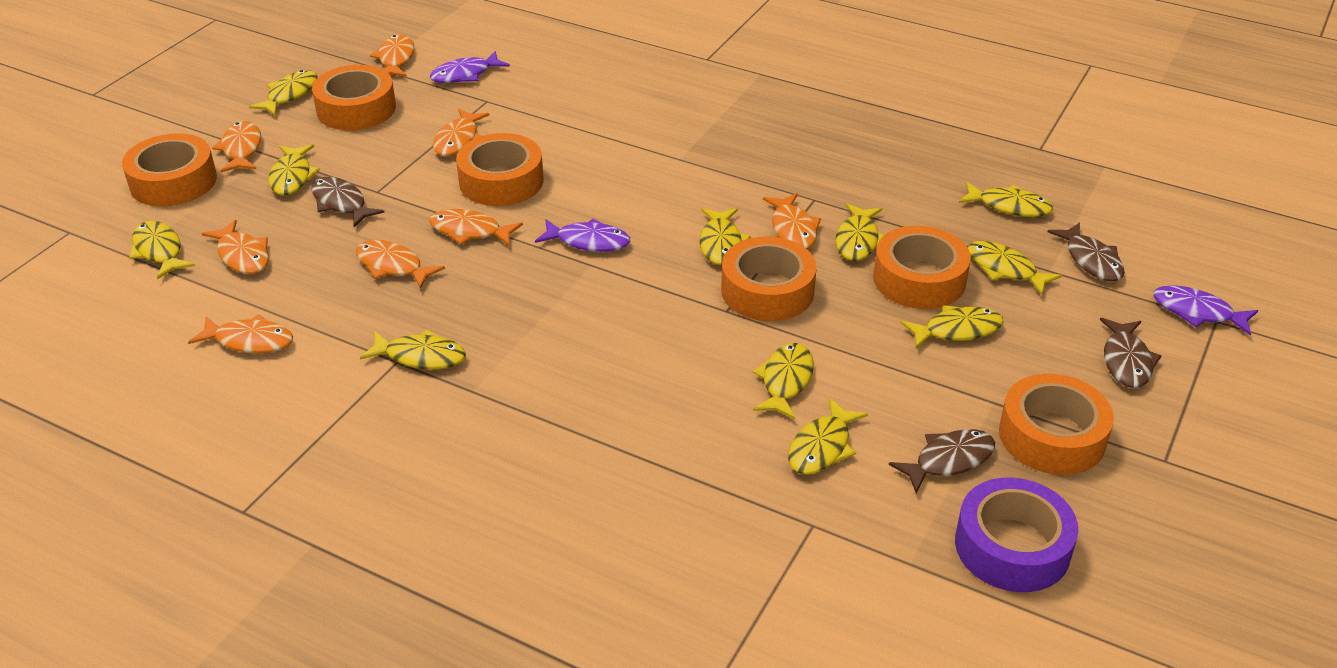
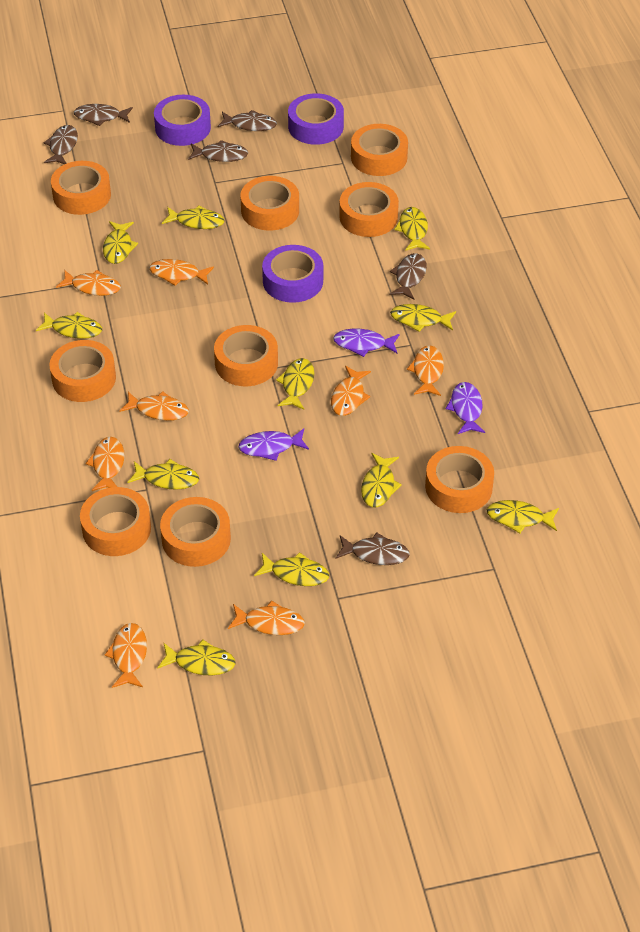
brown fish: 4 -> 6
orange tape: 6 -> 9
purple tape: 1 -> 3

